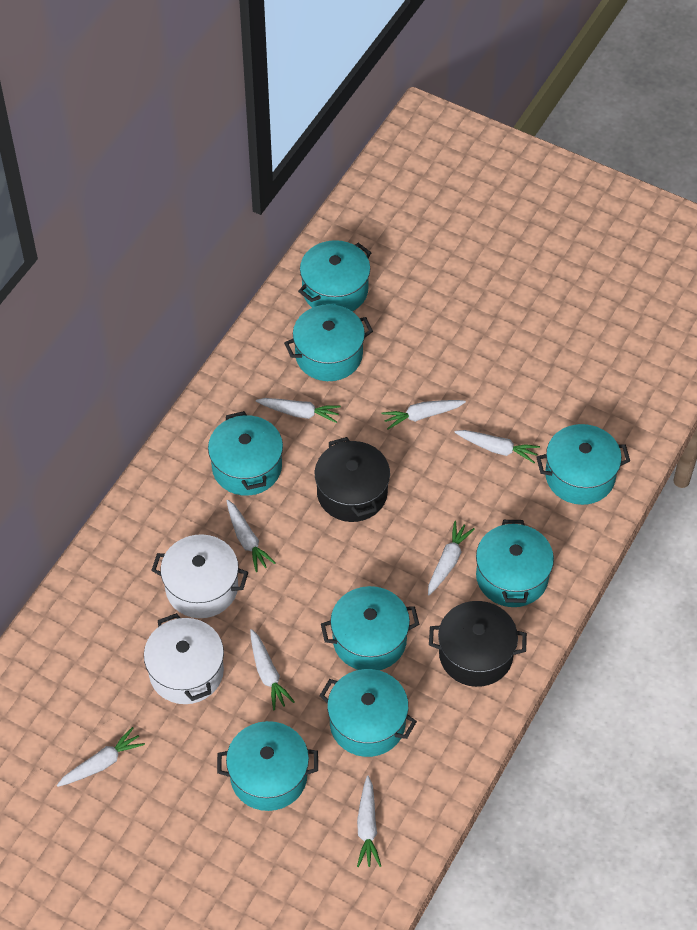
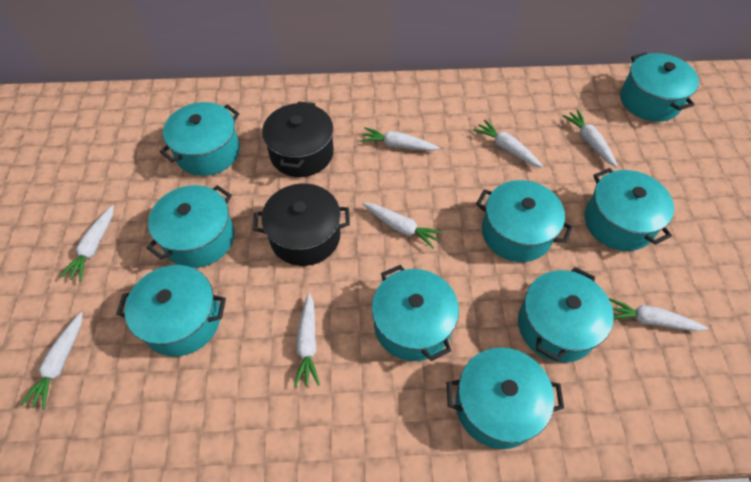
turquoise pot: 8 -> 9
white pot: 2 -> 0

